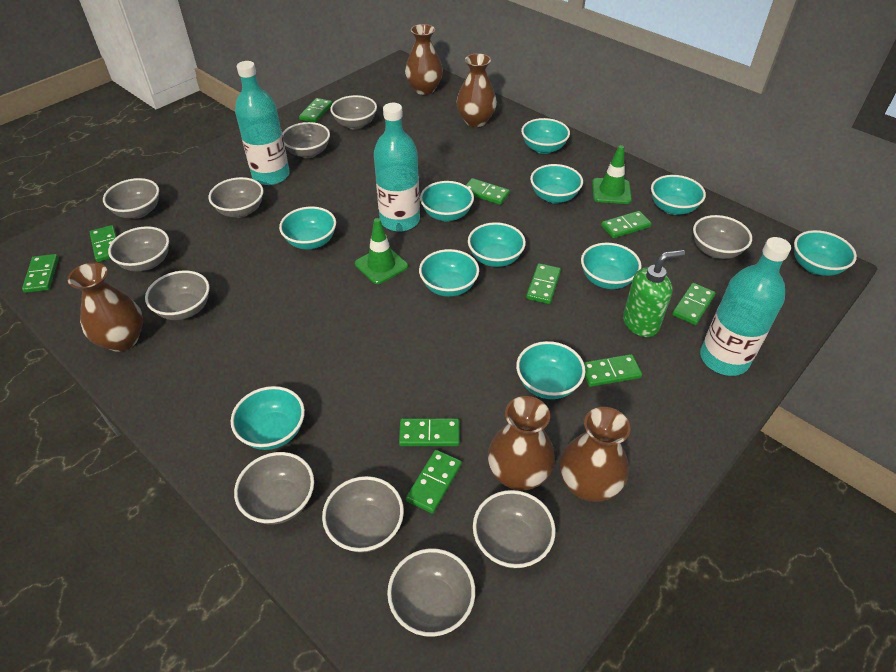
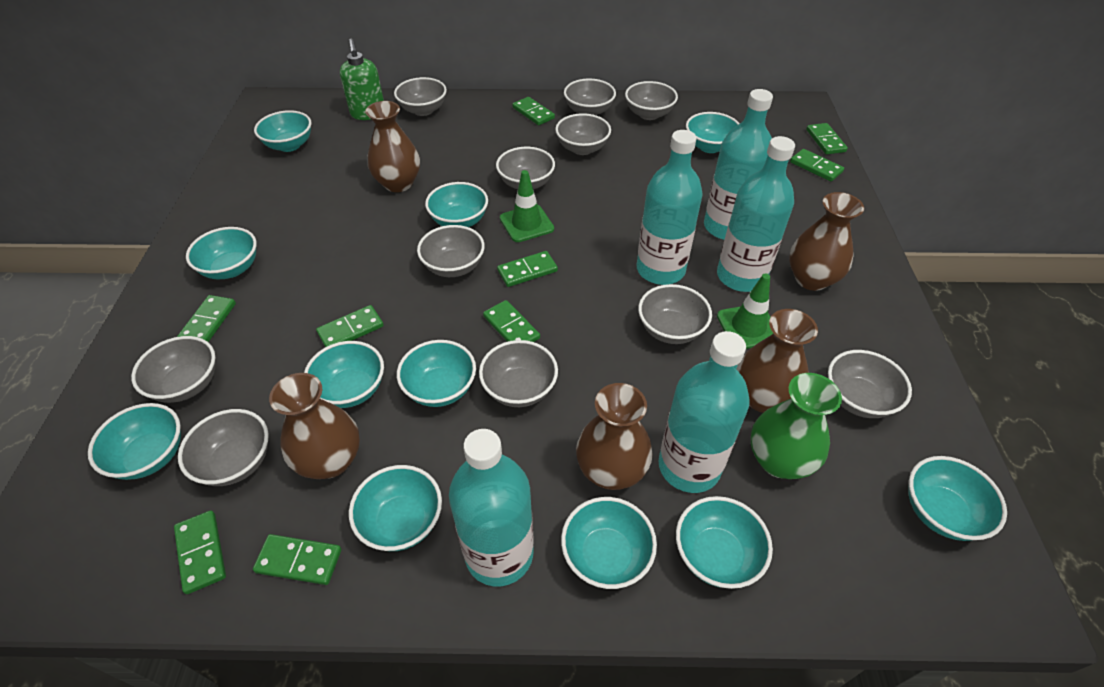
green domino: 10 -> 9
green vase: 0 -> 1
turquoise bottle: 3 -> 5

